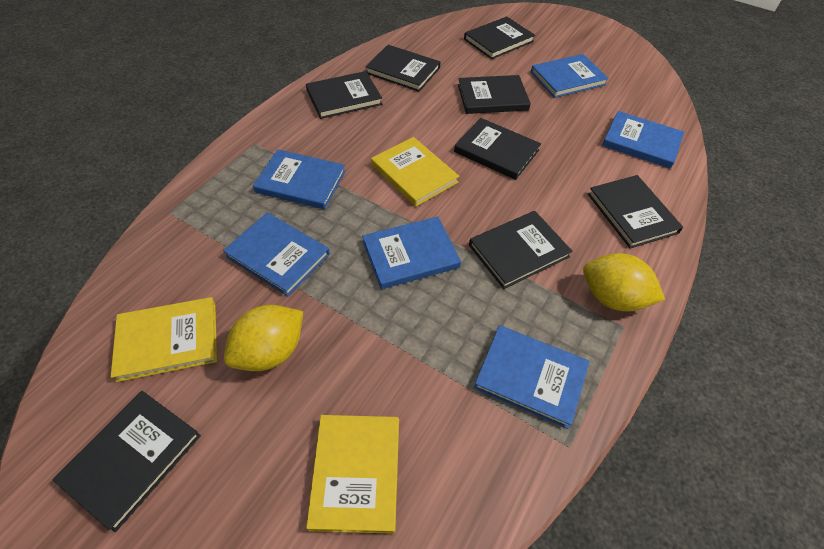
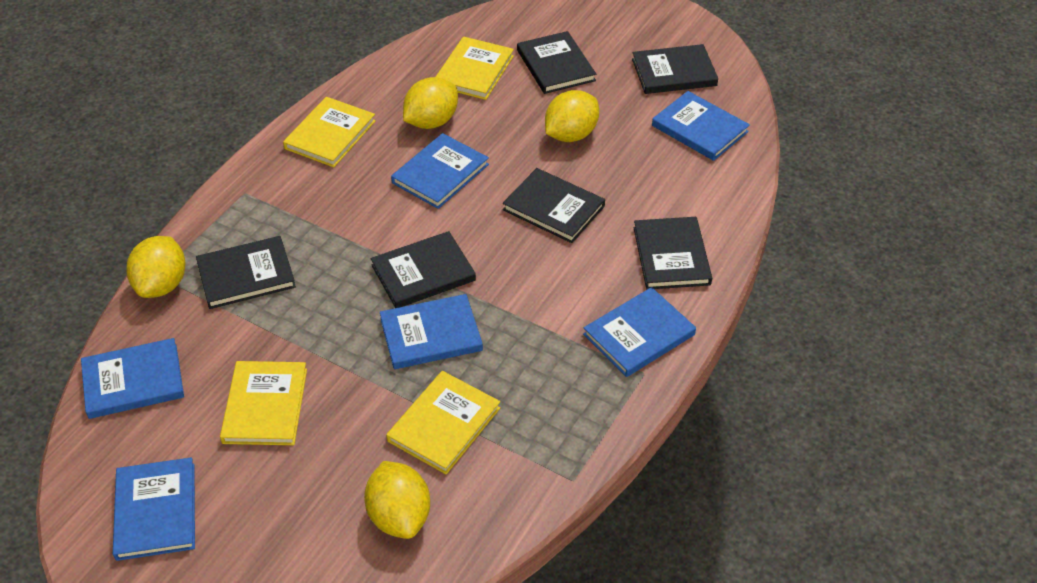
black book: 8 -> 6
yellow book: 3 -> 4
yellow lemon: 2 -> 4

